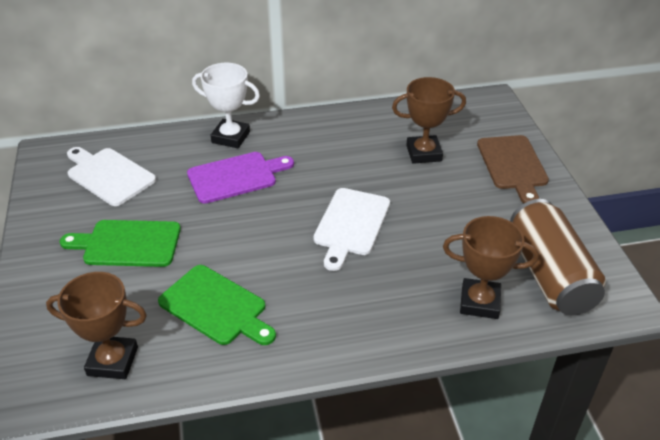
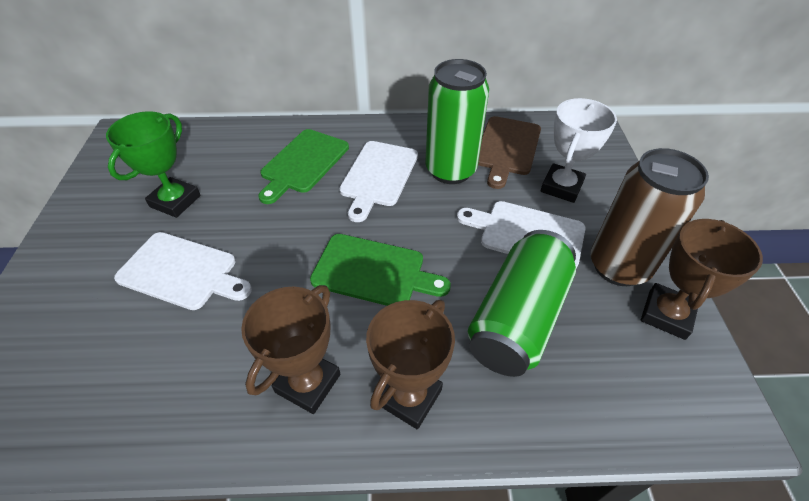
green can: 0 -> 2
green trophy: 0 -> 1
purple cutting board: 1 -> 0
white cutting board: 2 -> 3

